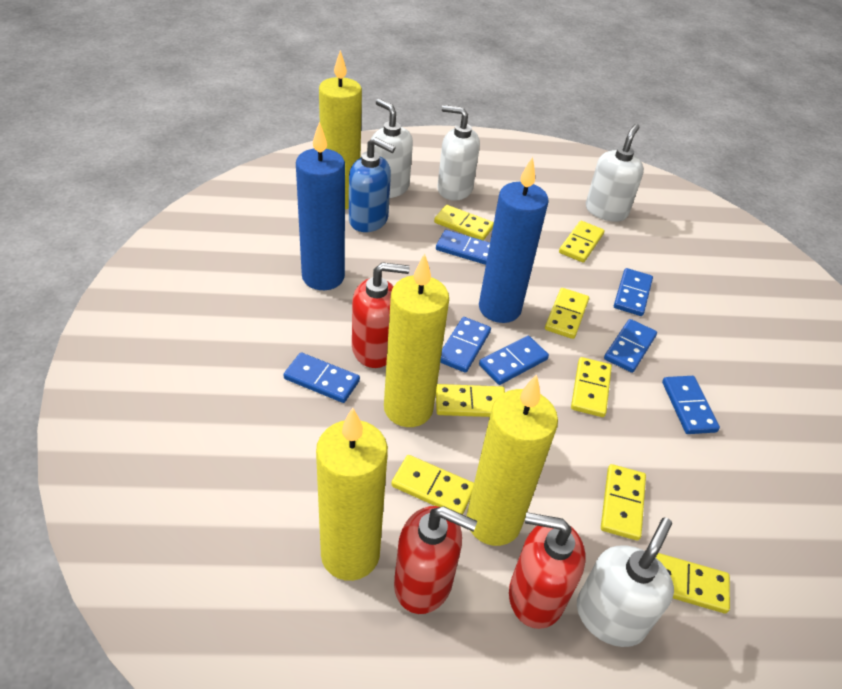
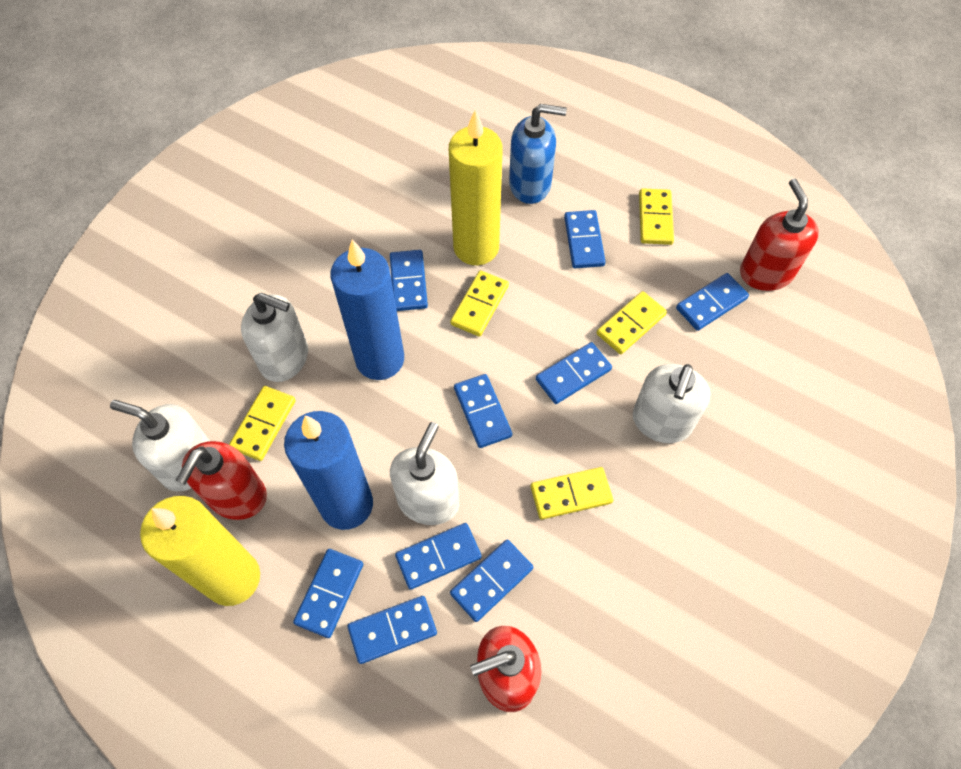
blue domino: 7 -> 9
yellow candle: 4 -> 2
yellow domino: 8 -> 5

